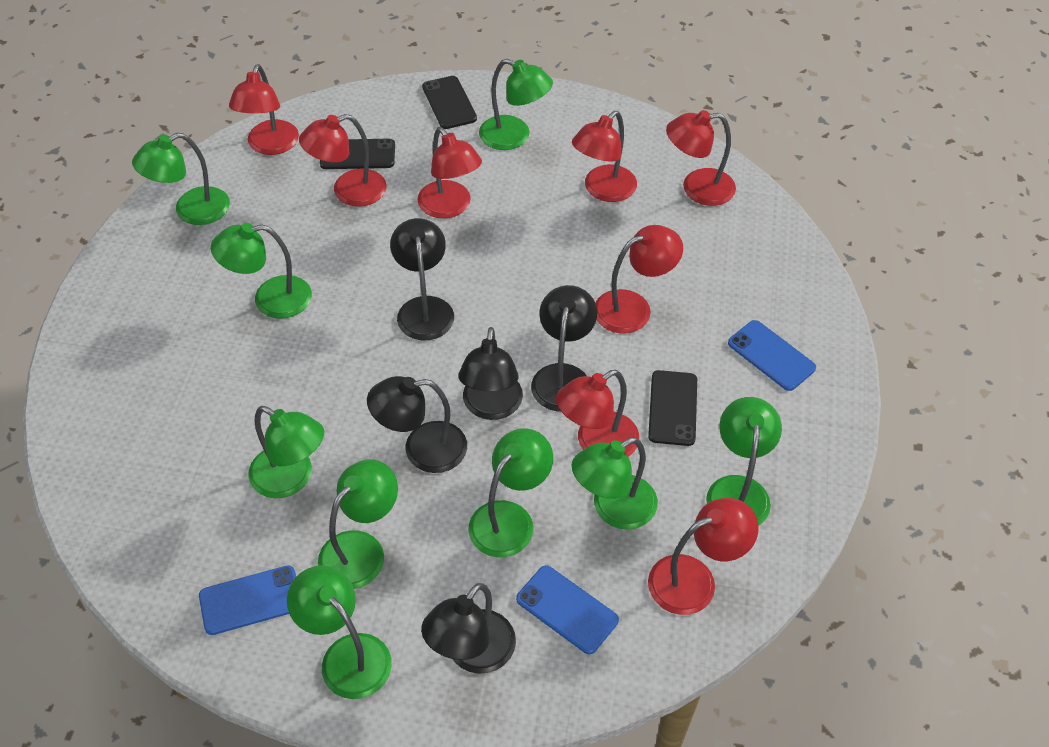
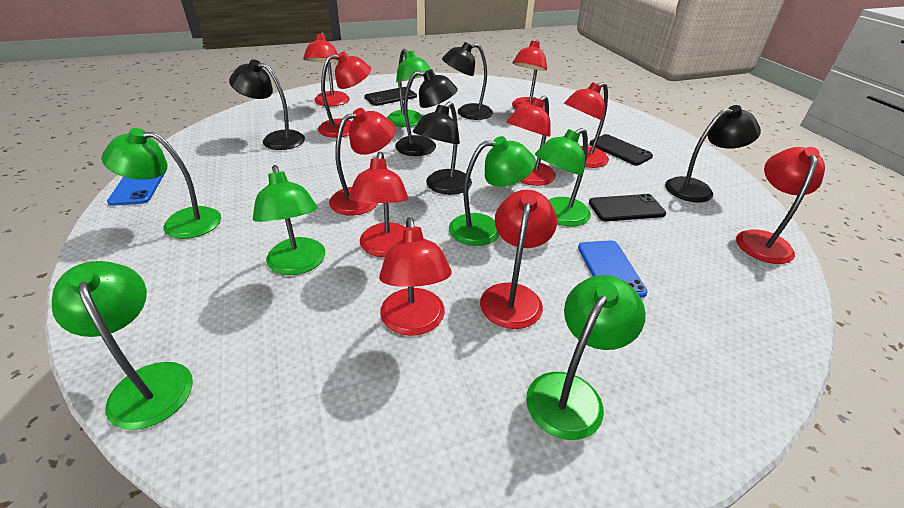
blue phone: 3 -> 2
green lamp: 9 -> 7
red lamp: 8 -> 10

